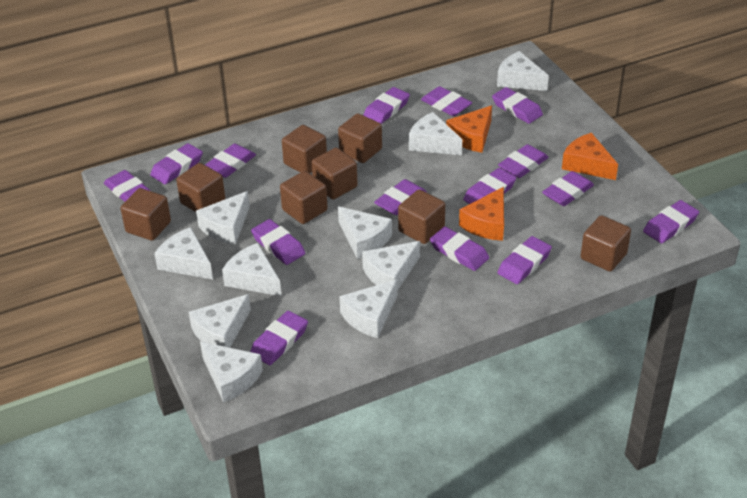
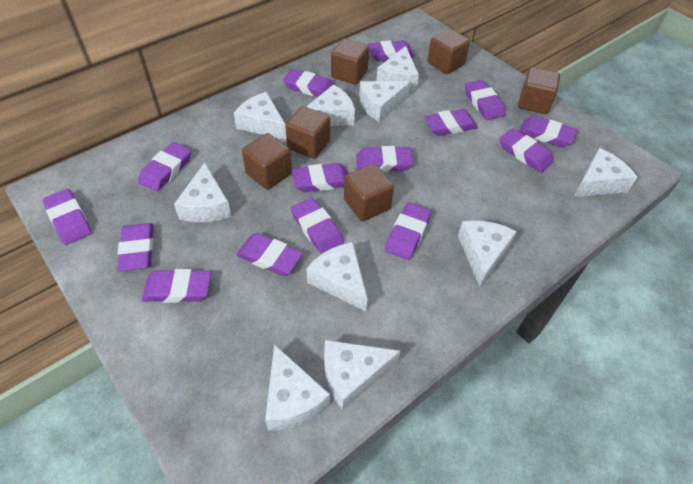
brown cube: 8 -> 6
orange cheese: 3 -> 0

